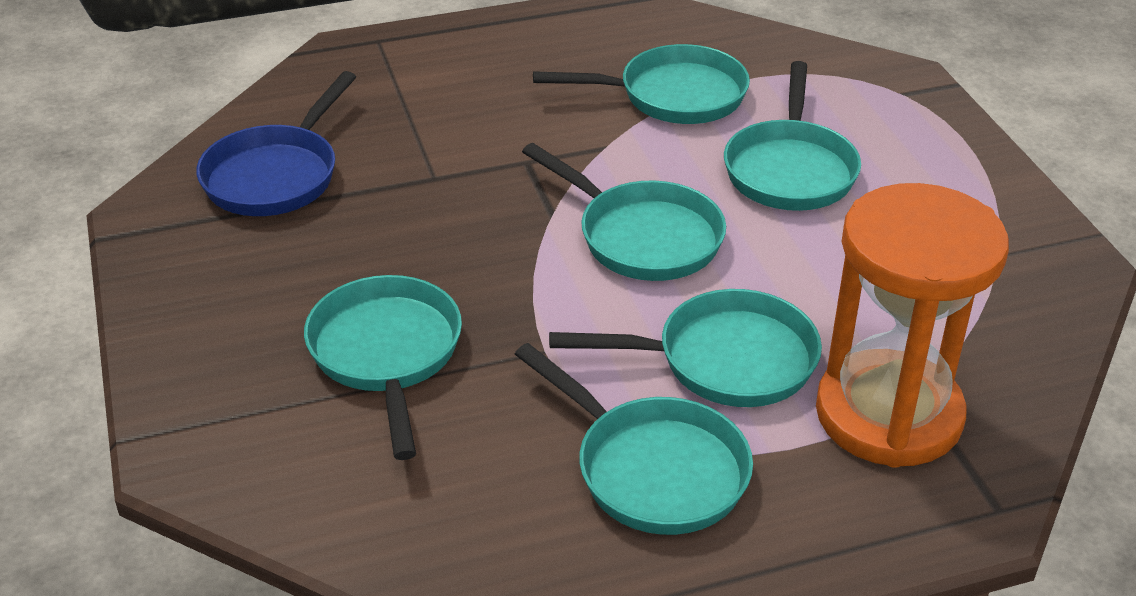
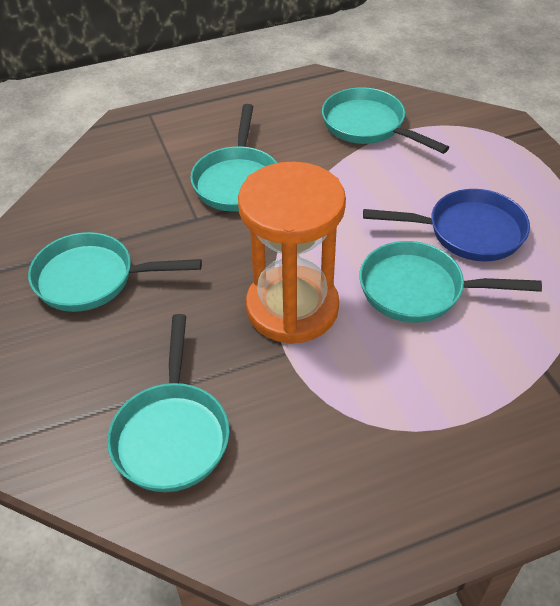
turquoise pan: 6 -> 5

